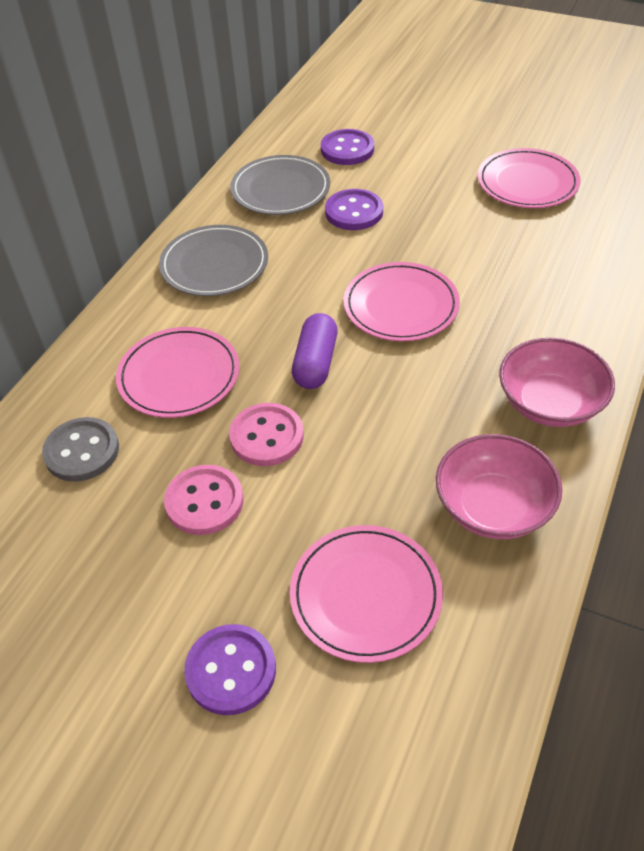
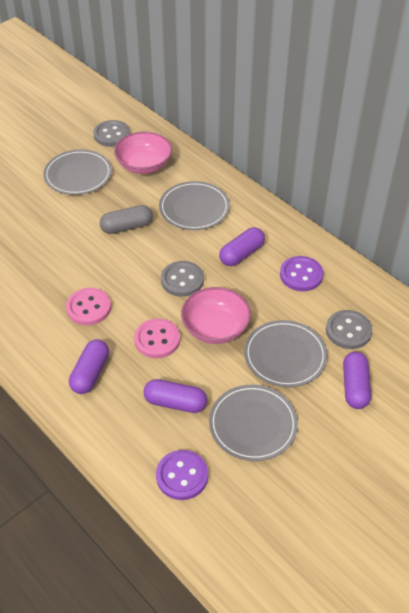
grey button: 1 -> 3
grey capsule: 0 -> 1
grey plate: 2 -> 4
pink plate: 4 -> 0
purple button: 3 -> 2
purple capsule: 1 -> 4

